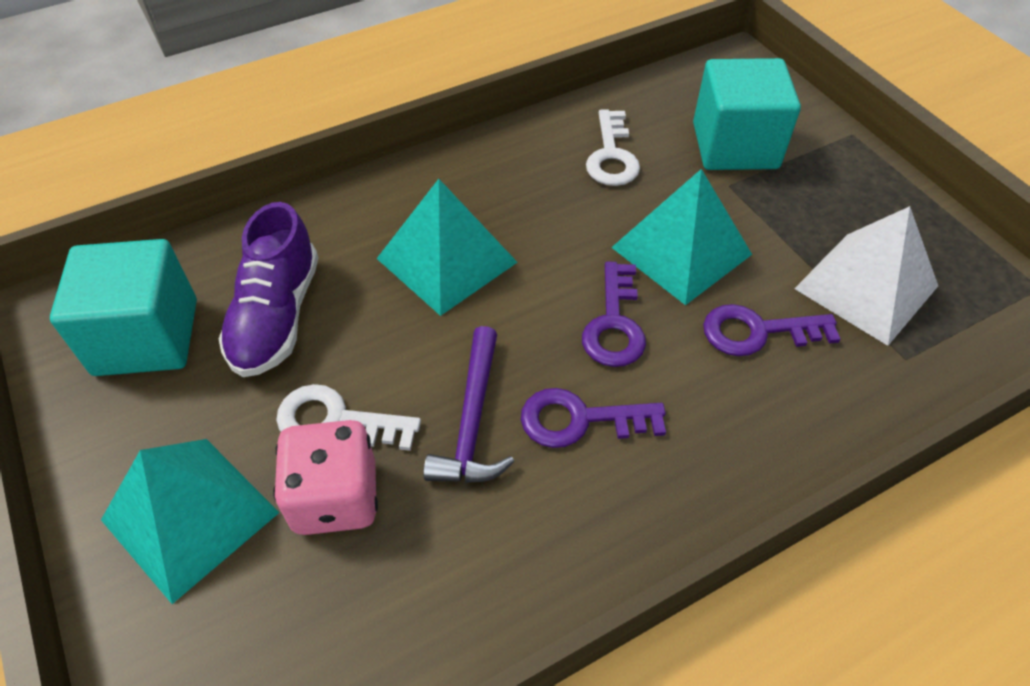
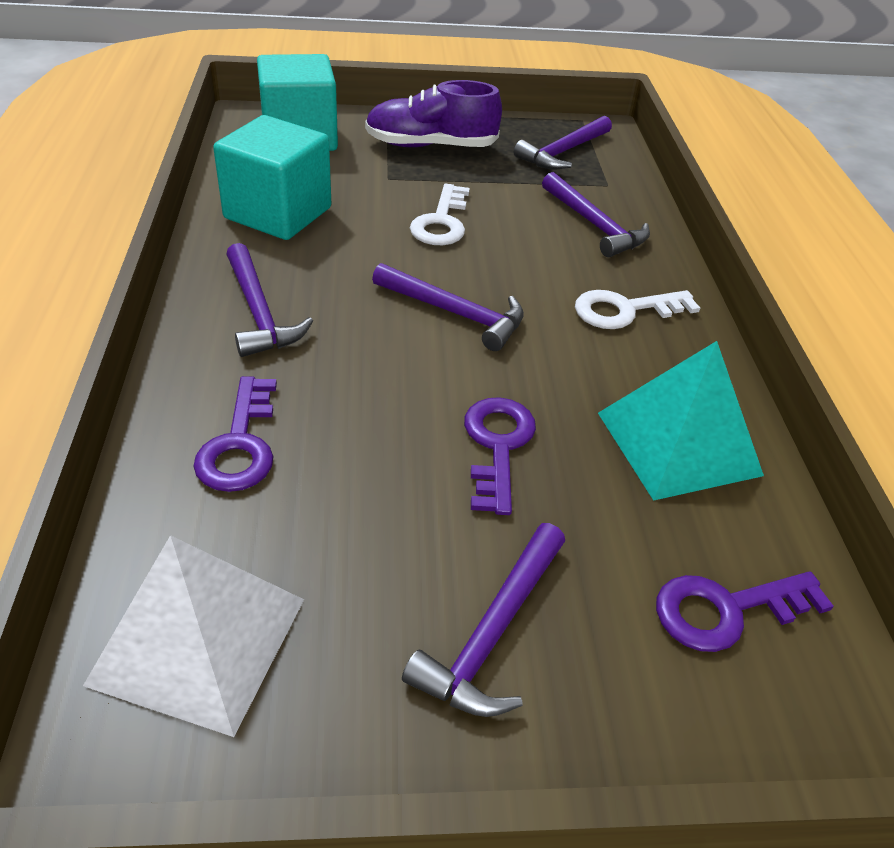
pink dice: 1 -> 0
purple hammer: 1 -> 5
turquoise pyramid: 3 -> 1

